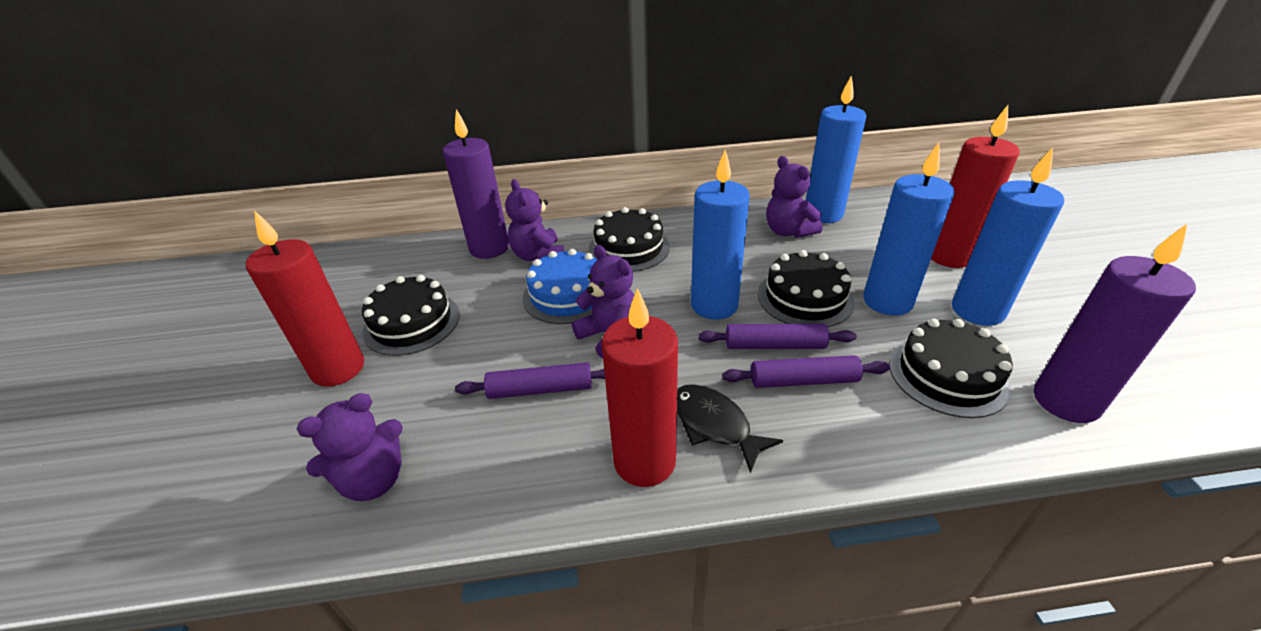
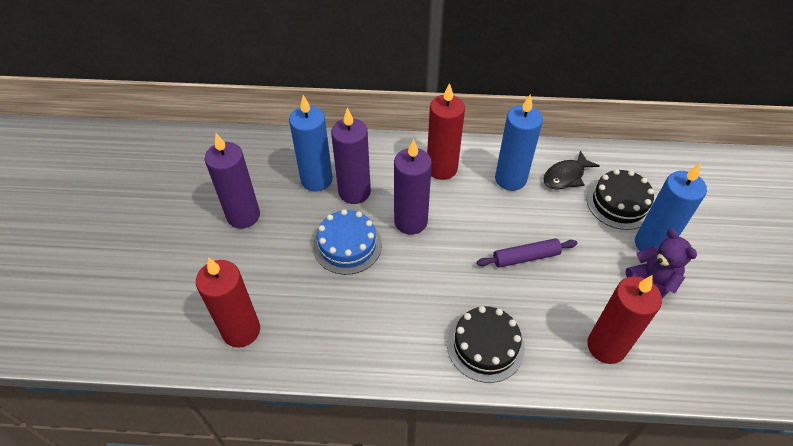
black cake: 4 -> 2
blue candle: 4 -> 3
purple candle: 2 -> 3
purple rolling pin: 3 -> 1
purple teddy bear: 4 -> 1

